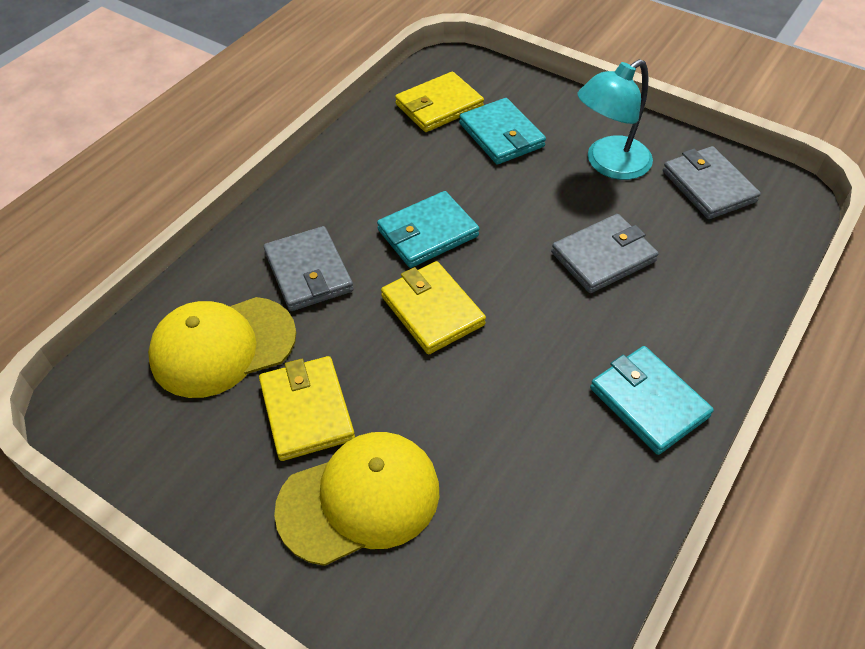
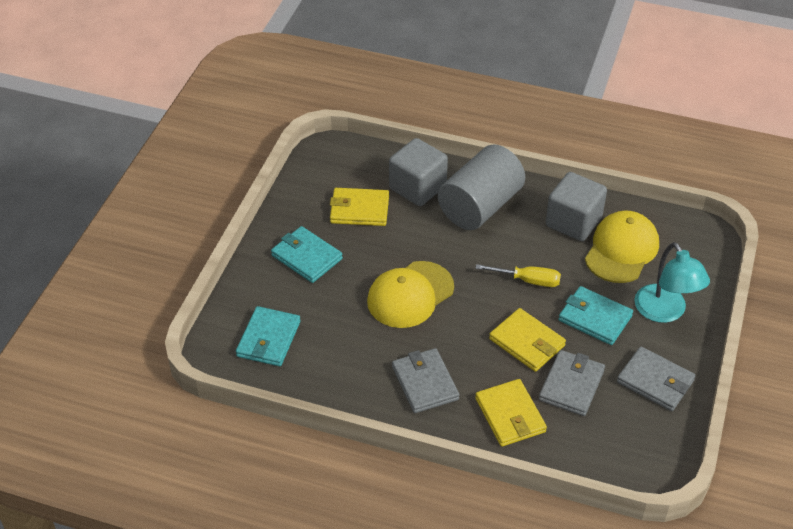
grey cube: 0 -> 2
grey cylinder: 0 -> 1
yellow screwdriver: 0 -> 1

